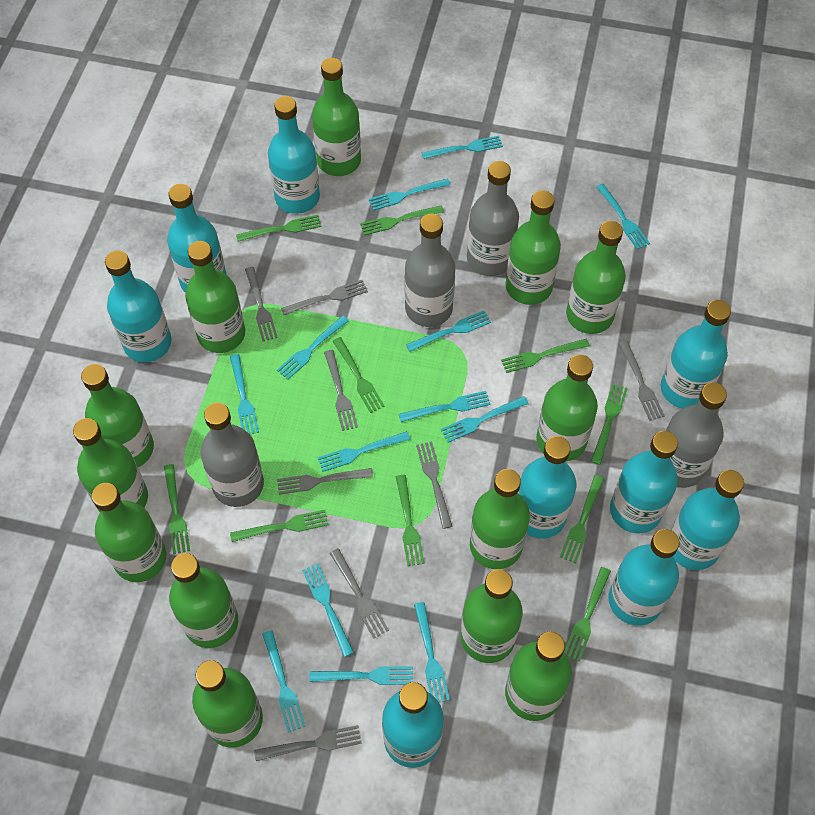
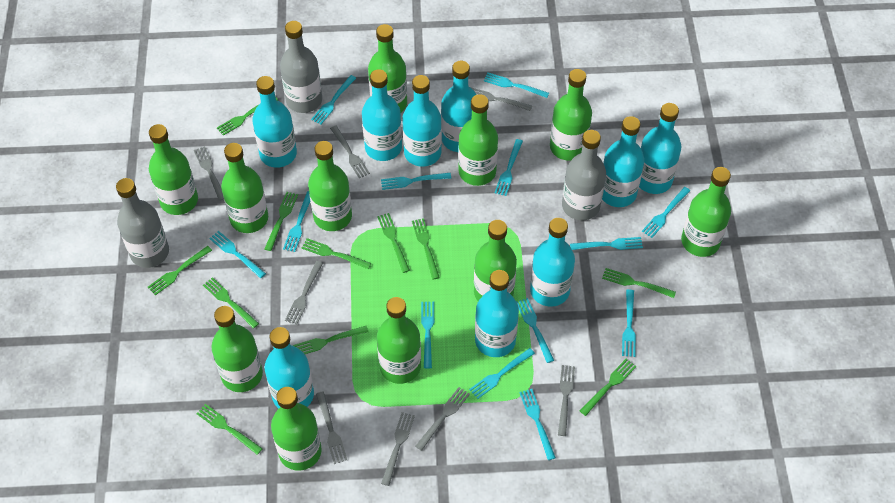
green bottle: 13 -> 11
green fork: 10 -> 11
grey bottle: 4 -> 3

